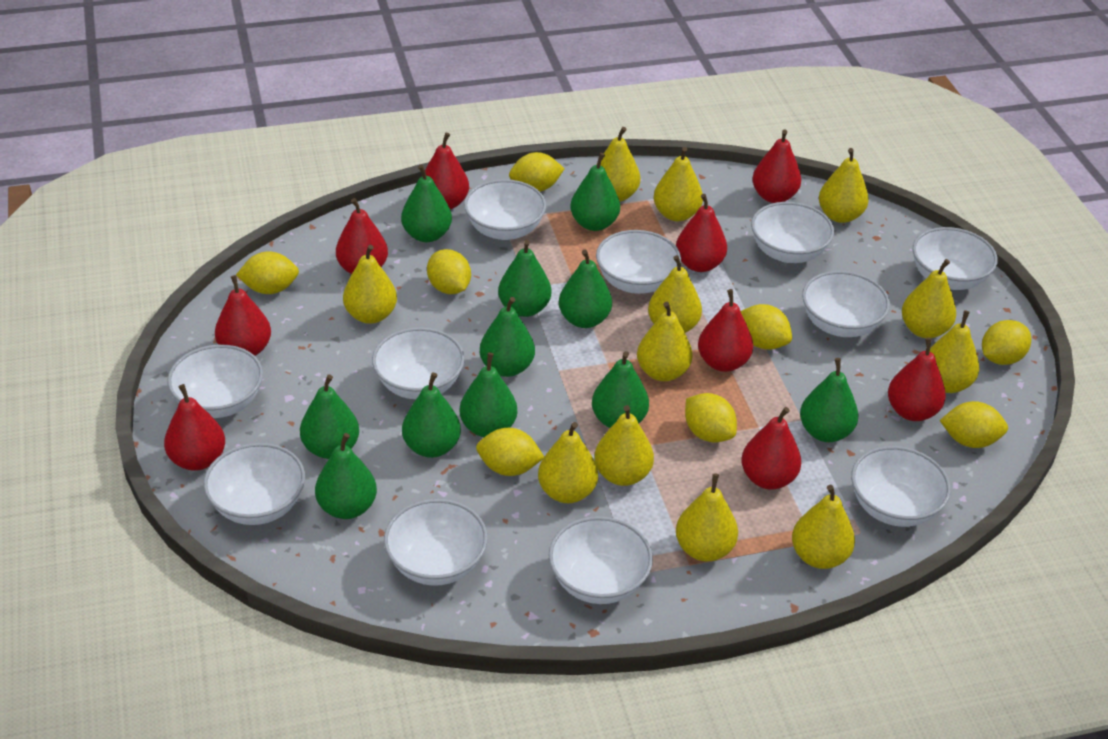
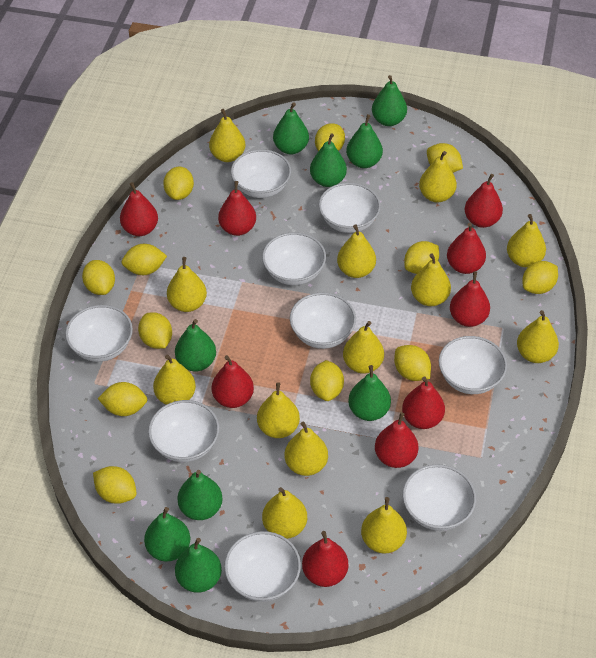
green pear: 11 -> 9
white bowl: 11 -> 9
yellow lemon: 8 -> 12
yellow pear: 12 -> 13

